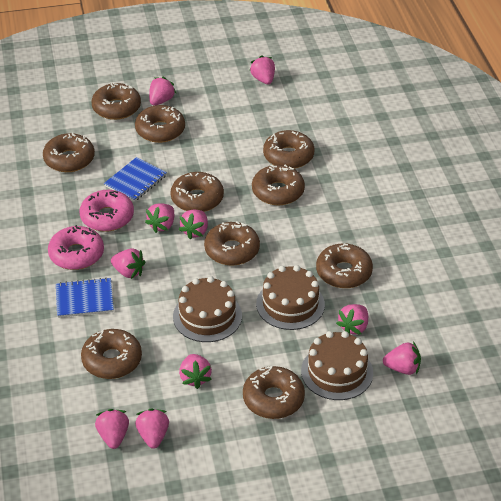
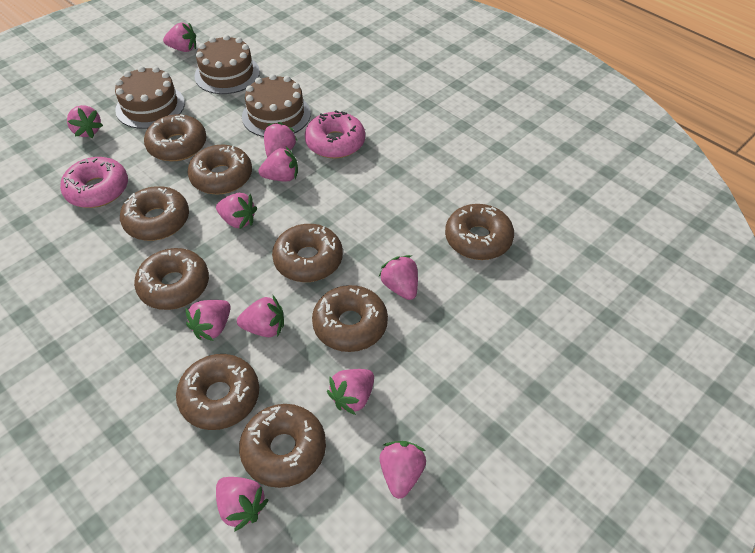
blue notebook: 2 -> 0
brown donut: 10 -> 9
pink strawberry: 10 -> 11

